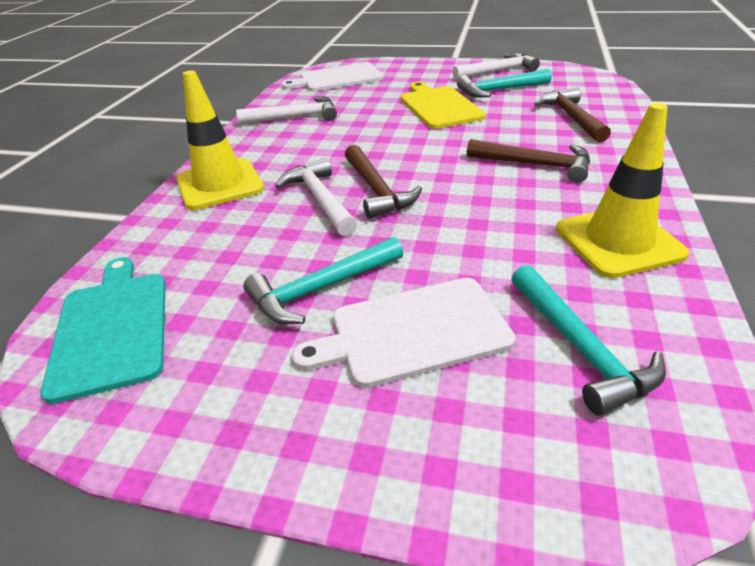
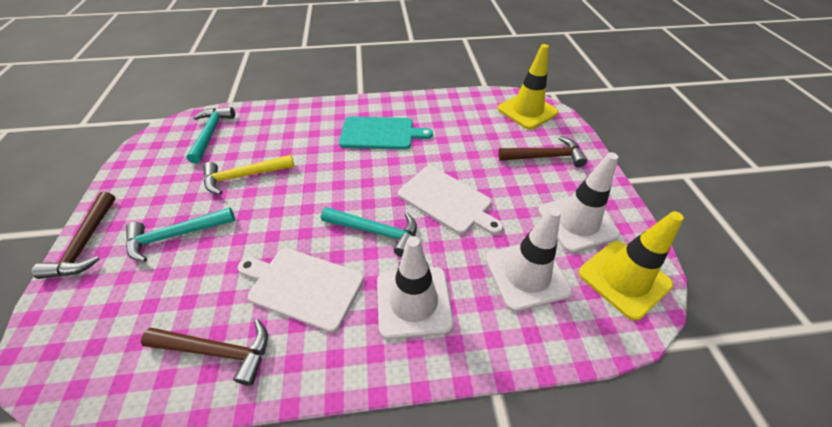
white hammer: 3 -> 0
white traffic cone: 0 -> 3
yellow cutting board: 1 -> 0
yellow hammer: 0 -> 1

